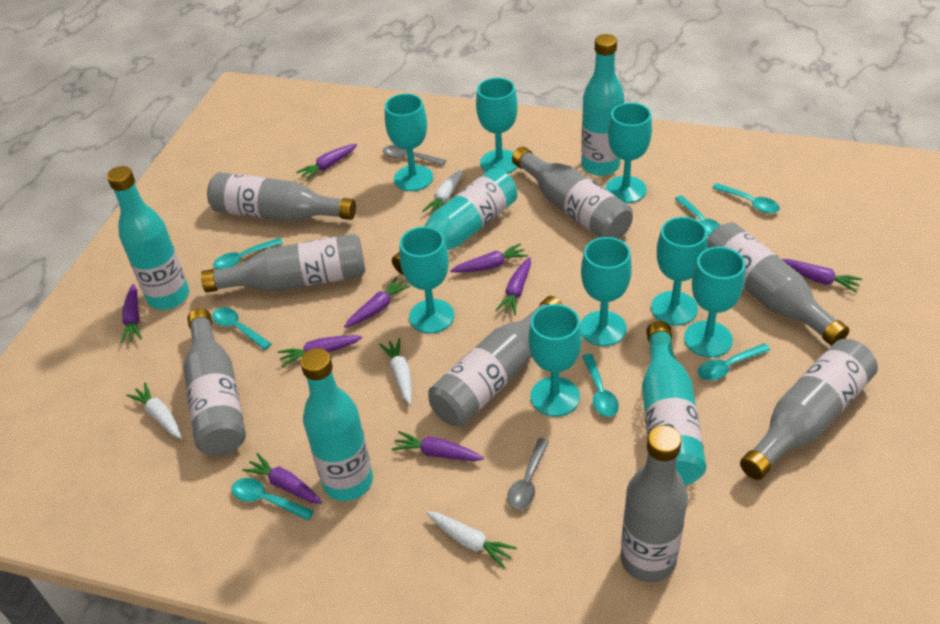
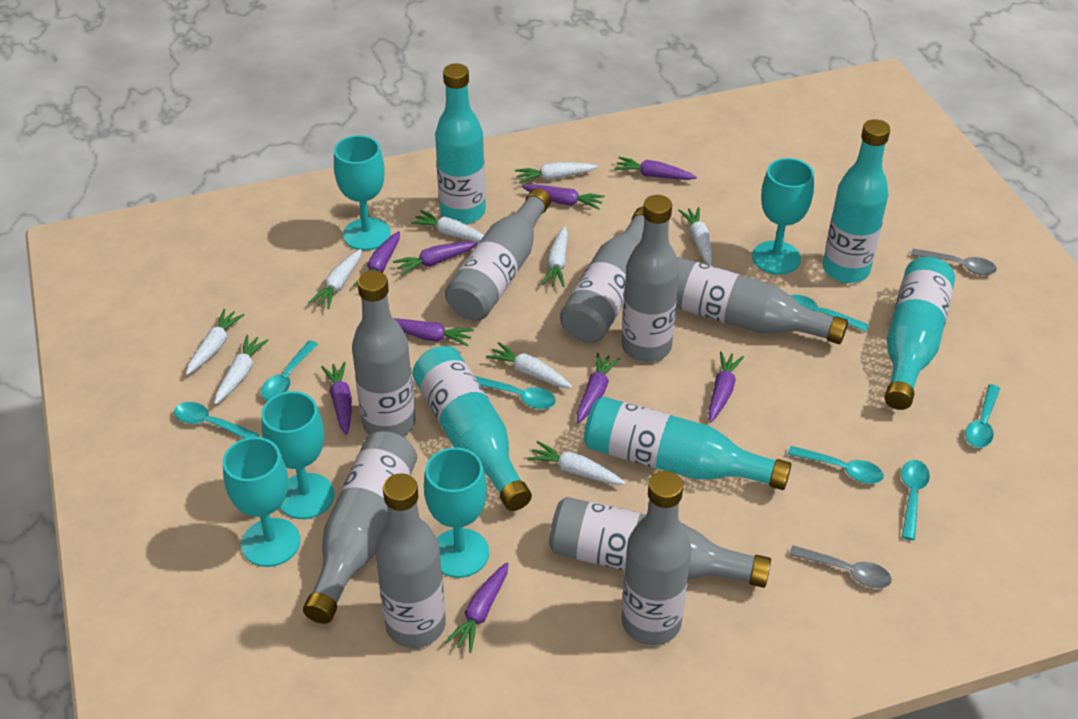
grey bottle: 8 -> 9
turquoise goblet: 8 -> 5
white carrot: 4 -> 9

